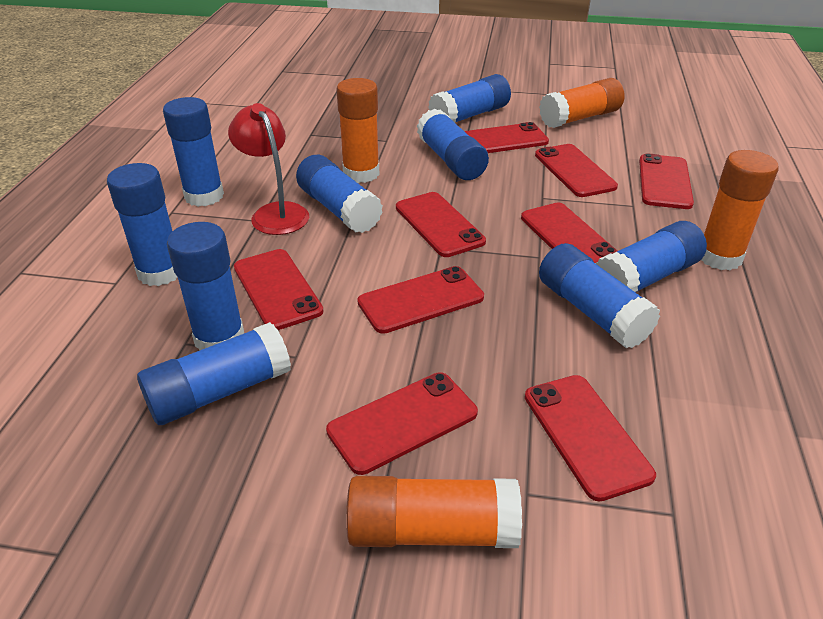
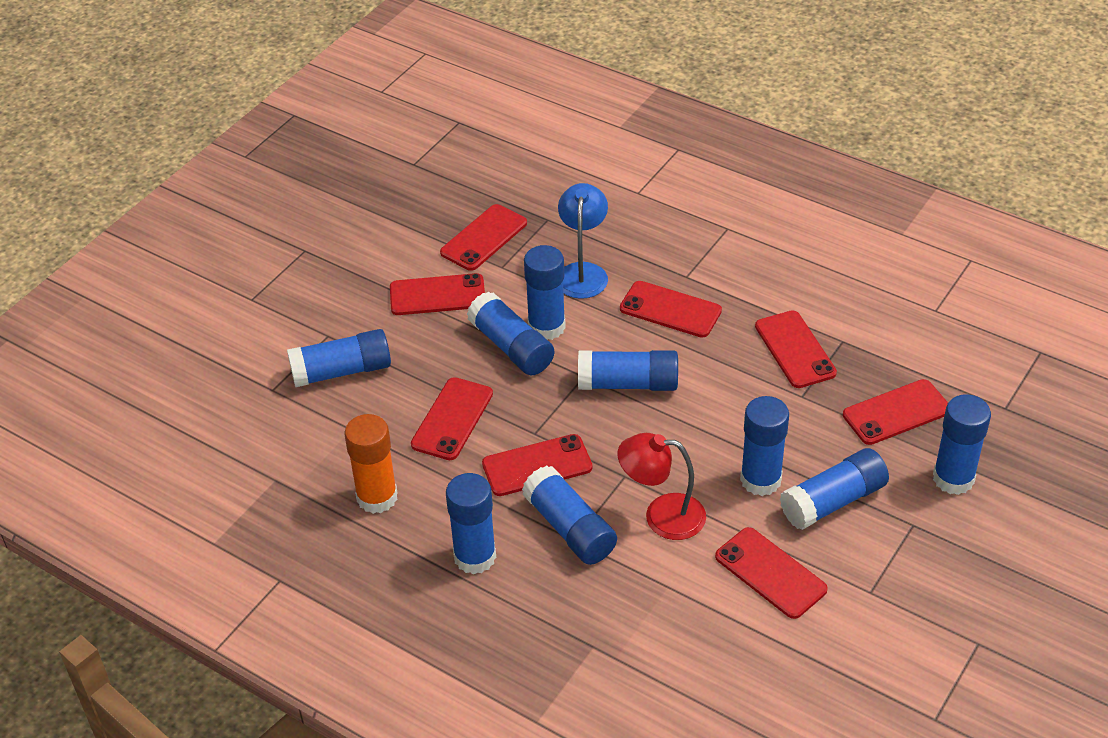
blue lamp: 0 -> 1
orange glue stick: 4 -> 1
red phone: 9 -> 8

